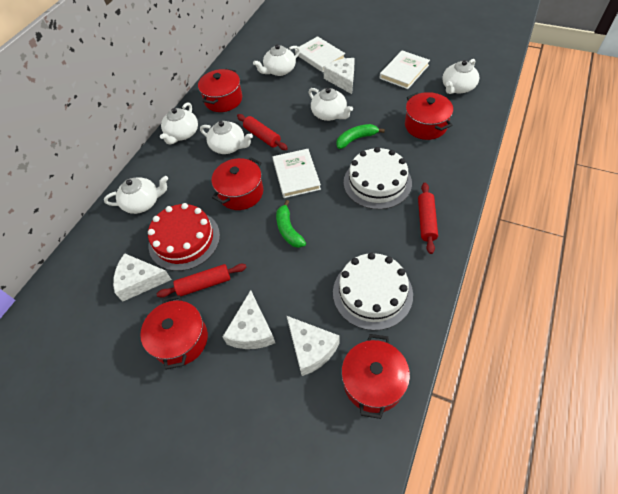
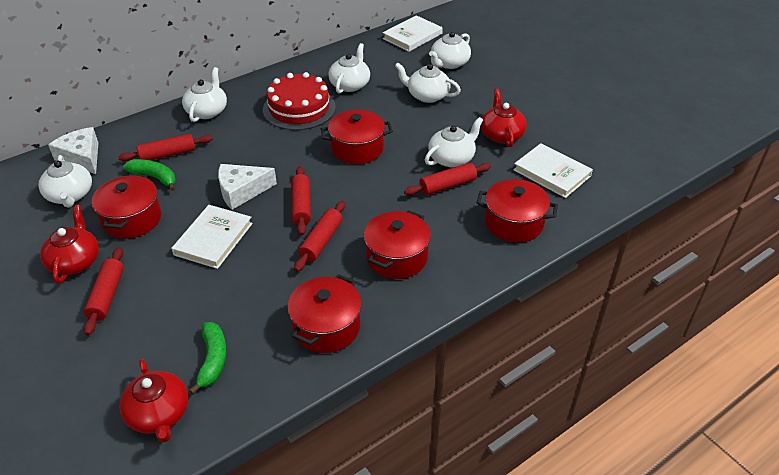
red rolling pin: 3 -> 5
red teapot: 0 -> 3
white cake: 2 -> 0
white cheese: 4 -> 2

